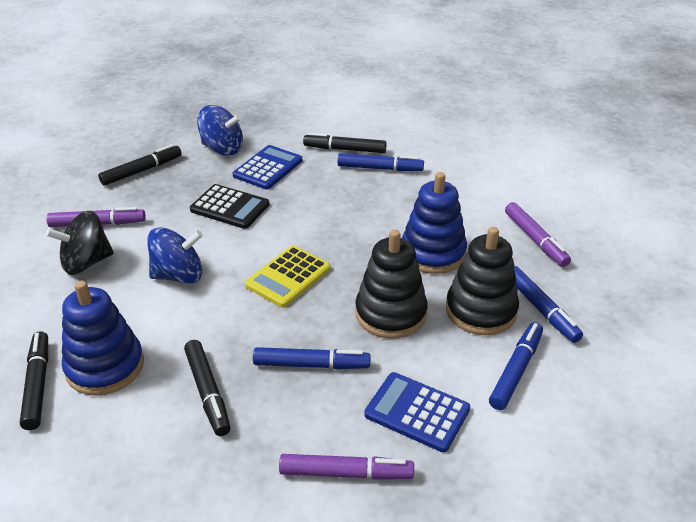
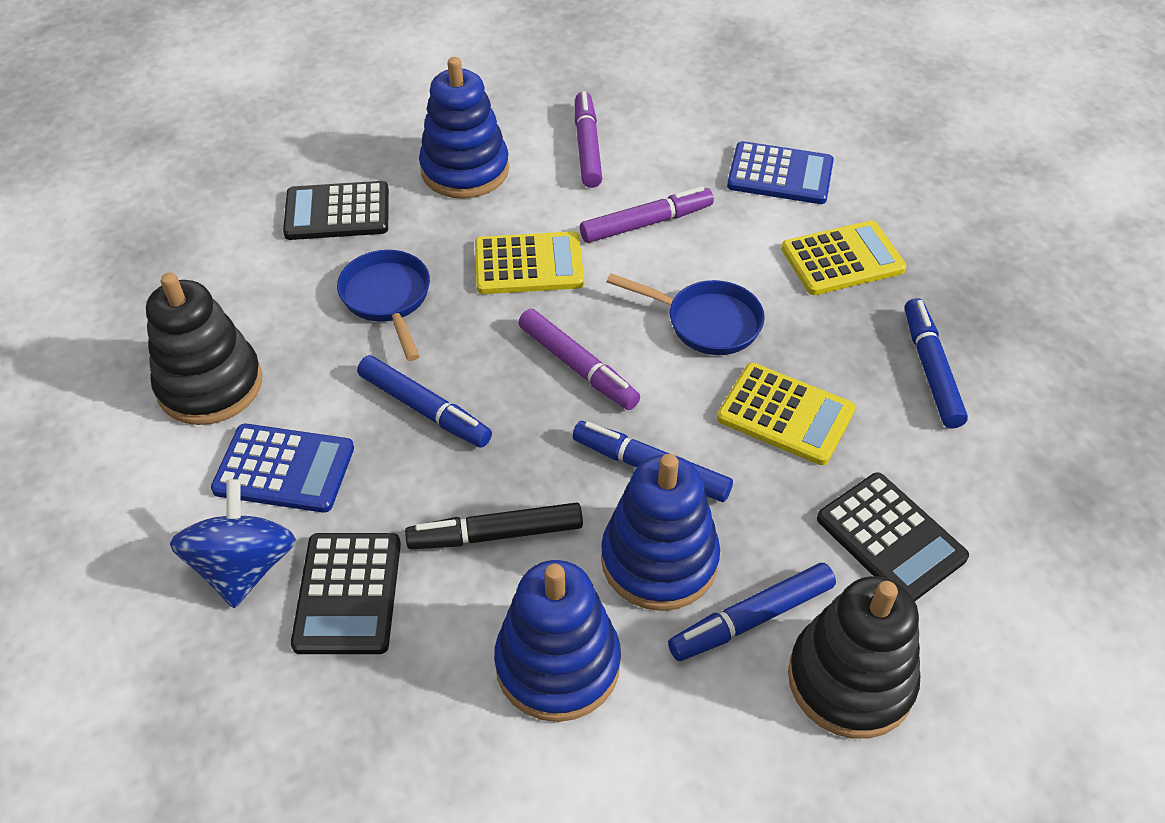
black calculator: 1 -> 3
black marker: 4 -> 1
black spinning top: 1 -> 0
blue pan: 0 -> 2
blue spinning top: 2 -> 1
blue stacking toy: 2 -> 3
yellow calculator: 1 -> 3

